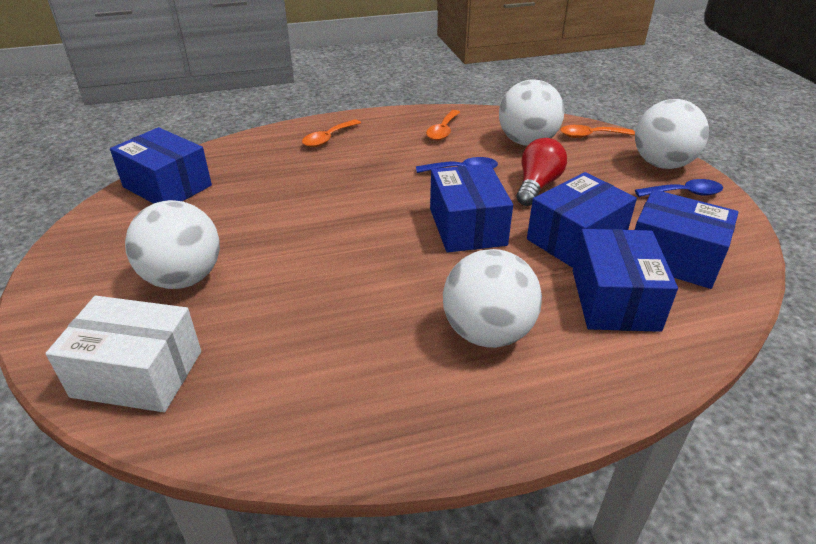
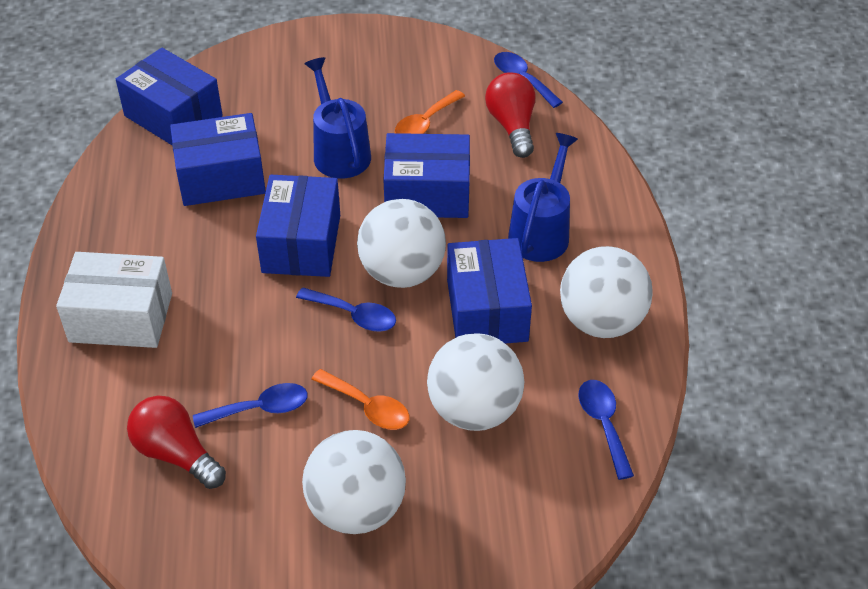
blue spoon: 2 -> 4
blue watering can: 0 -> 2
orange spoon: 3 -> 2
red light bulb: 1 -> 2

